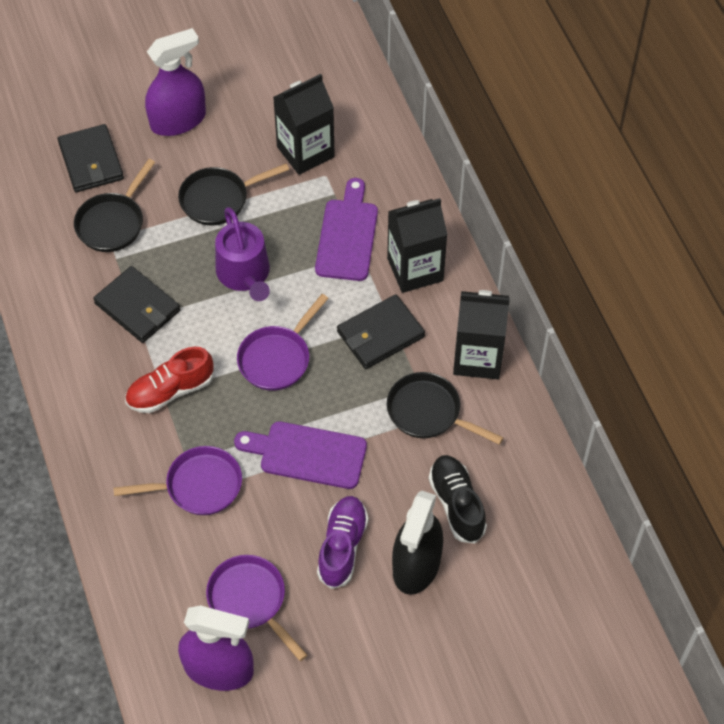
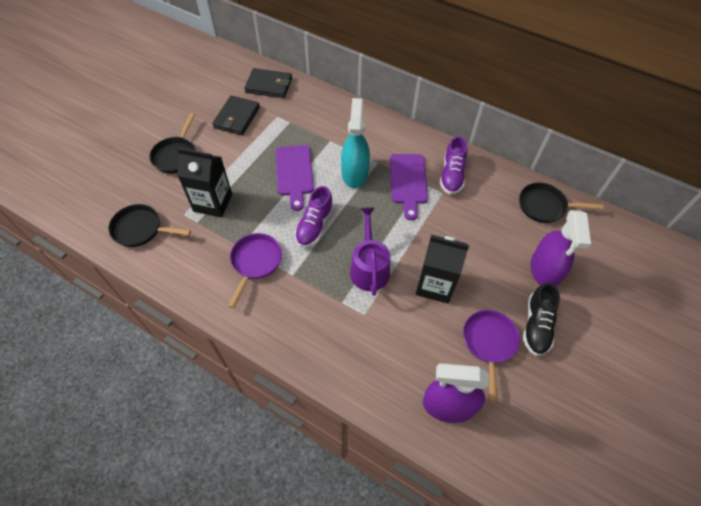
black carton: 3 -> 2
black spray bottle: 1 -> 0
black wallet: 3 -> 2
purple pan: 3 -> 2
purple shoe: 1 -> 2
red shoe: 1 -> 0
turquoise spray bottle: 0 -> 1

